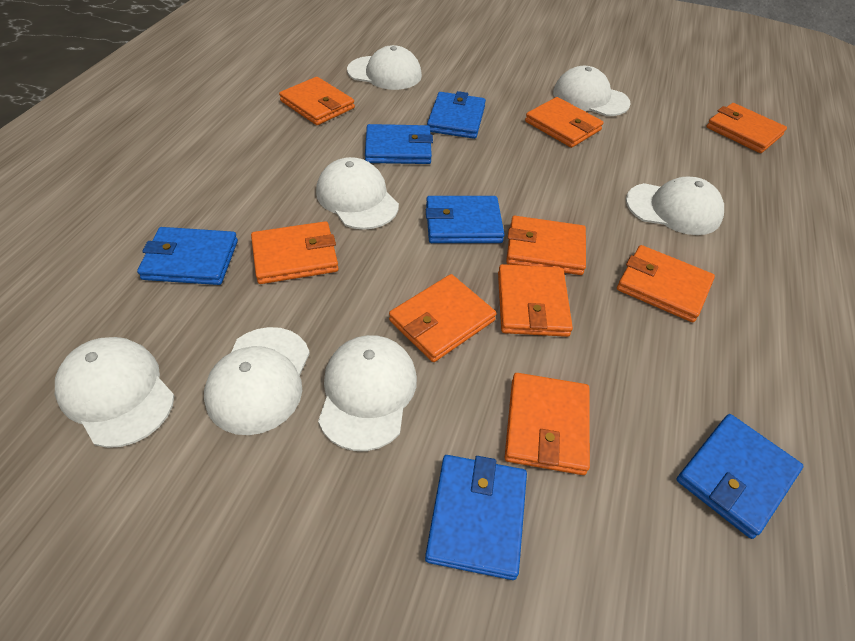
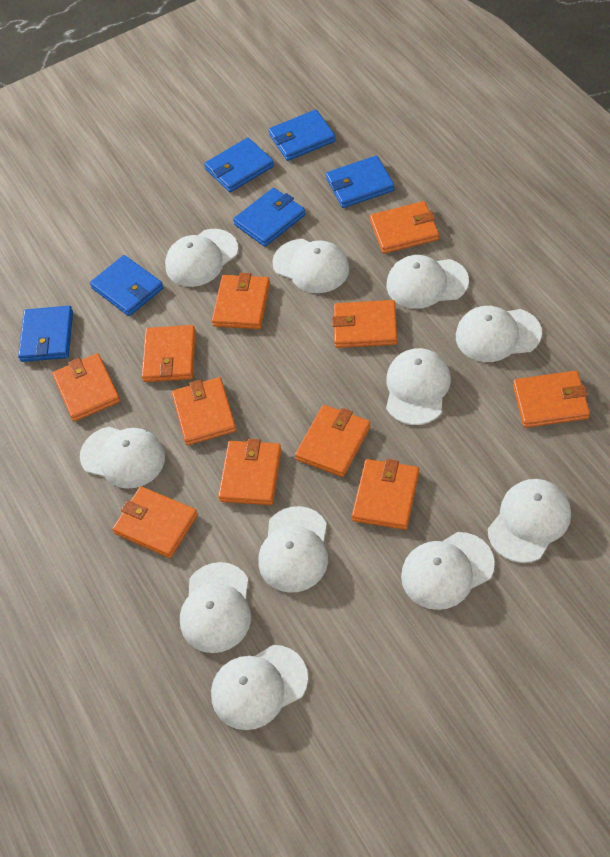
orange wallet: 9 -> 11
white cap: 7 -> 11

